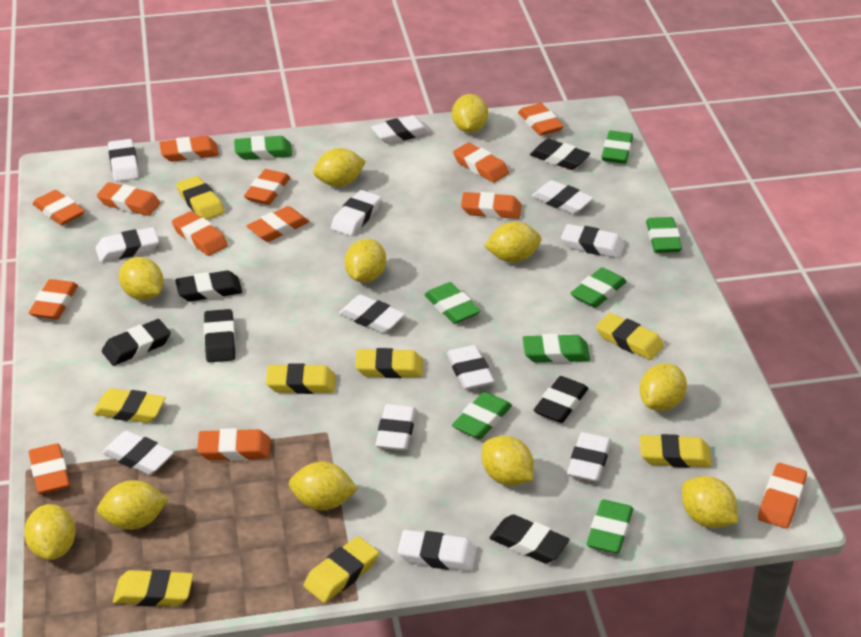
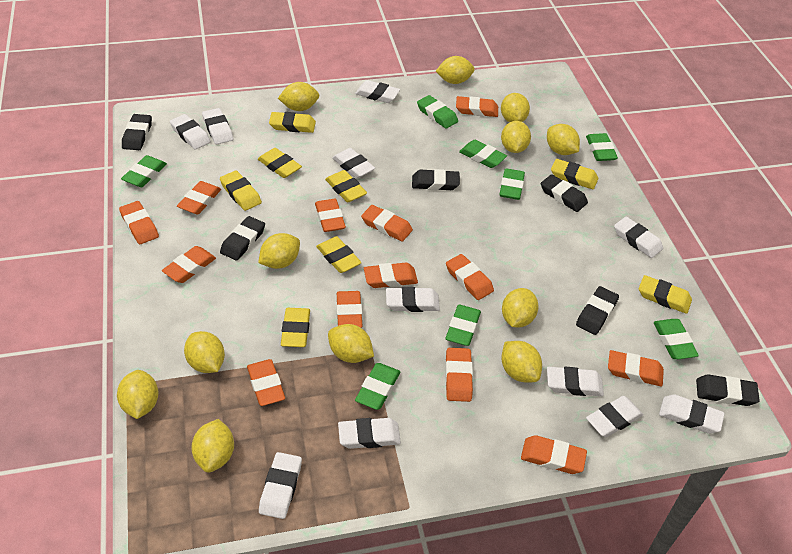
white eraser: 12 -> 11
yellow lemon: 11 -> 12

